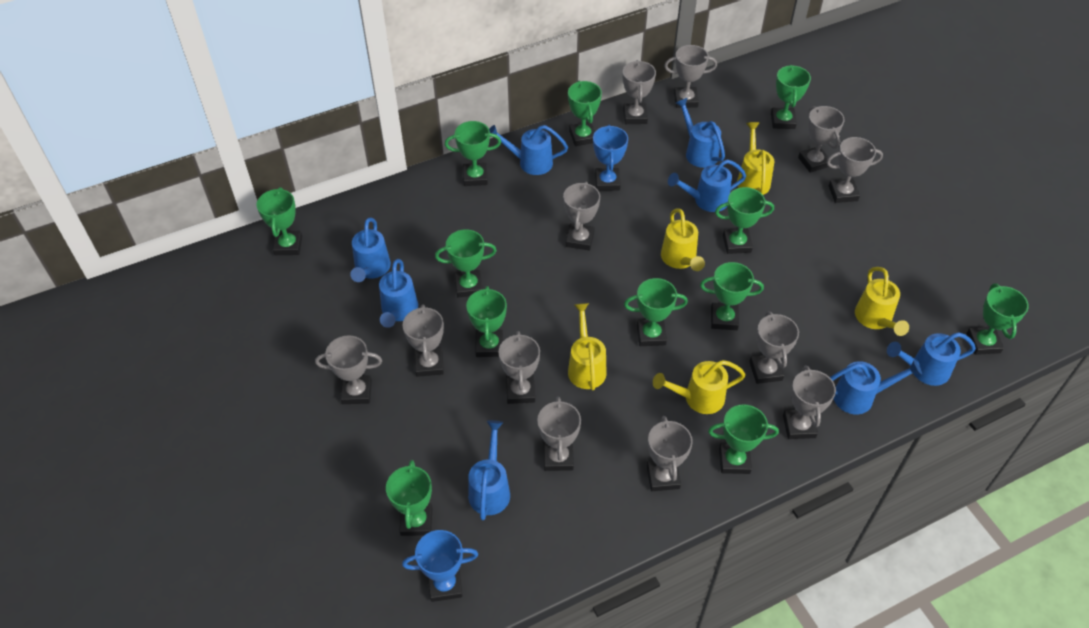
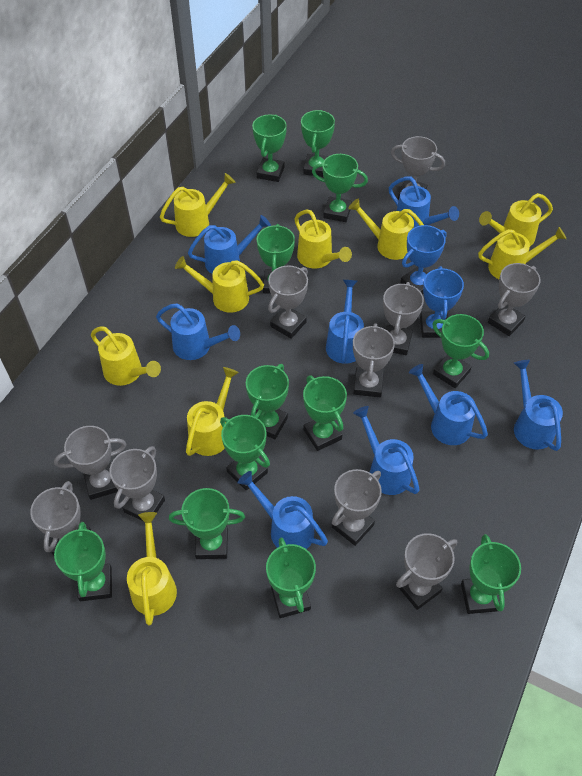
grey trophy: 12 -> 10
yellow watering can: 5 -> 9

